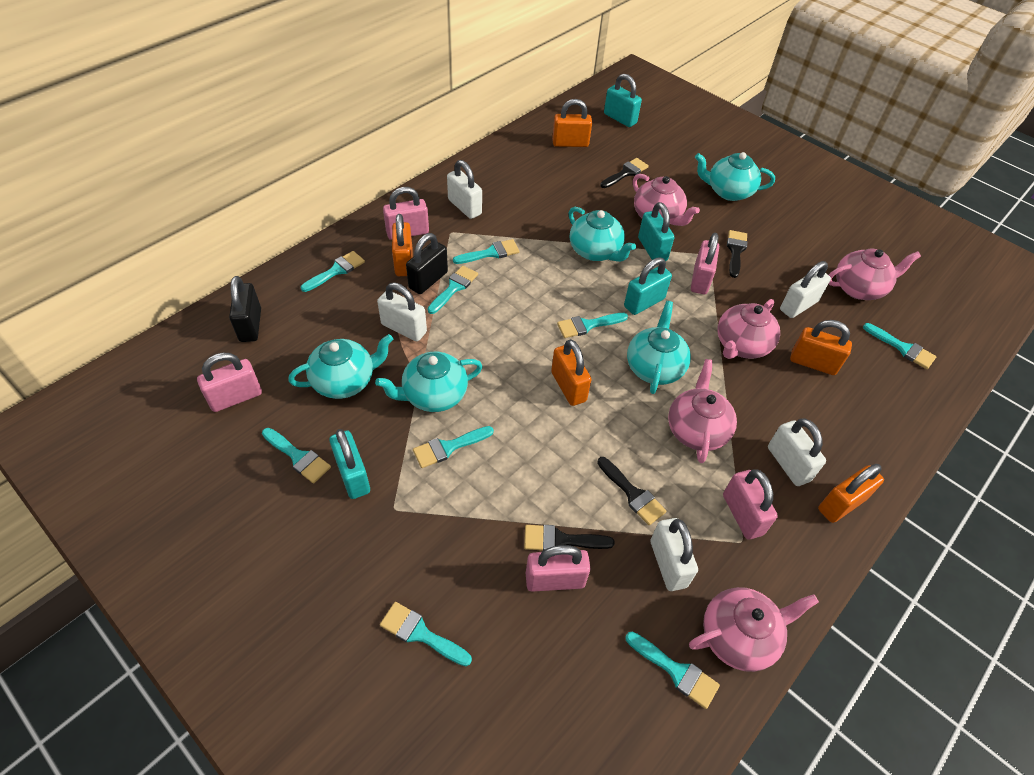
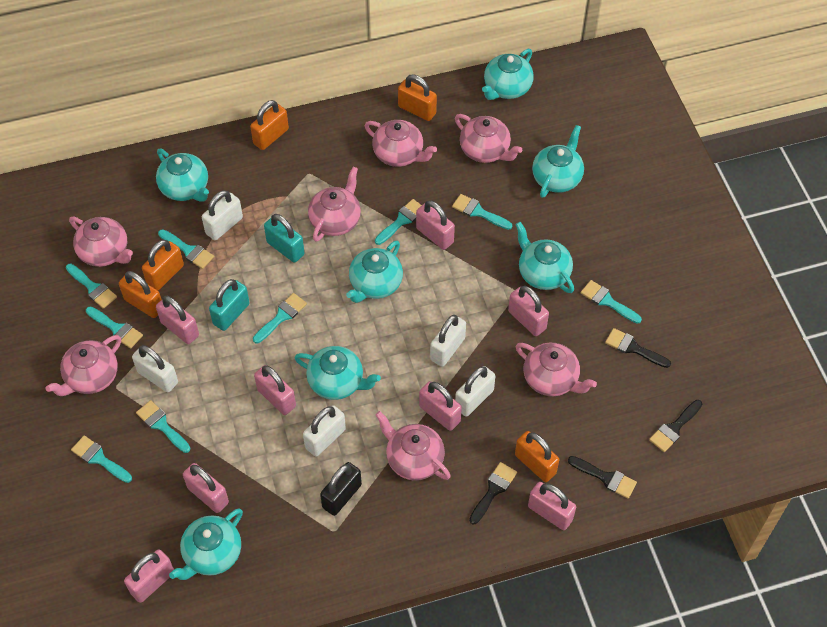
black padlock: 2 -> 1
pink padlock: 5 -> 8
pink teapot: 5 -> 7
turquoise padlock: 4 -> 2
turquoise teapot: 5 -> 7

